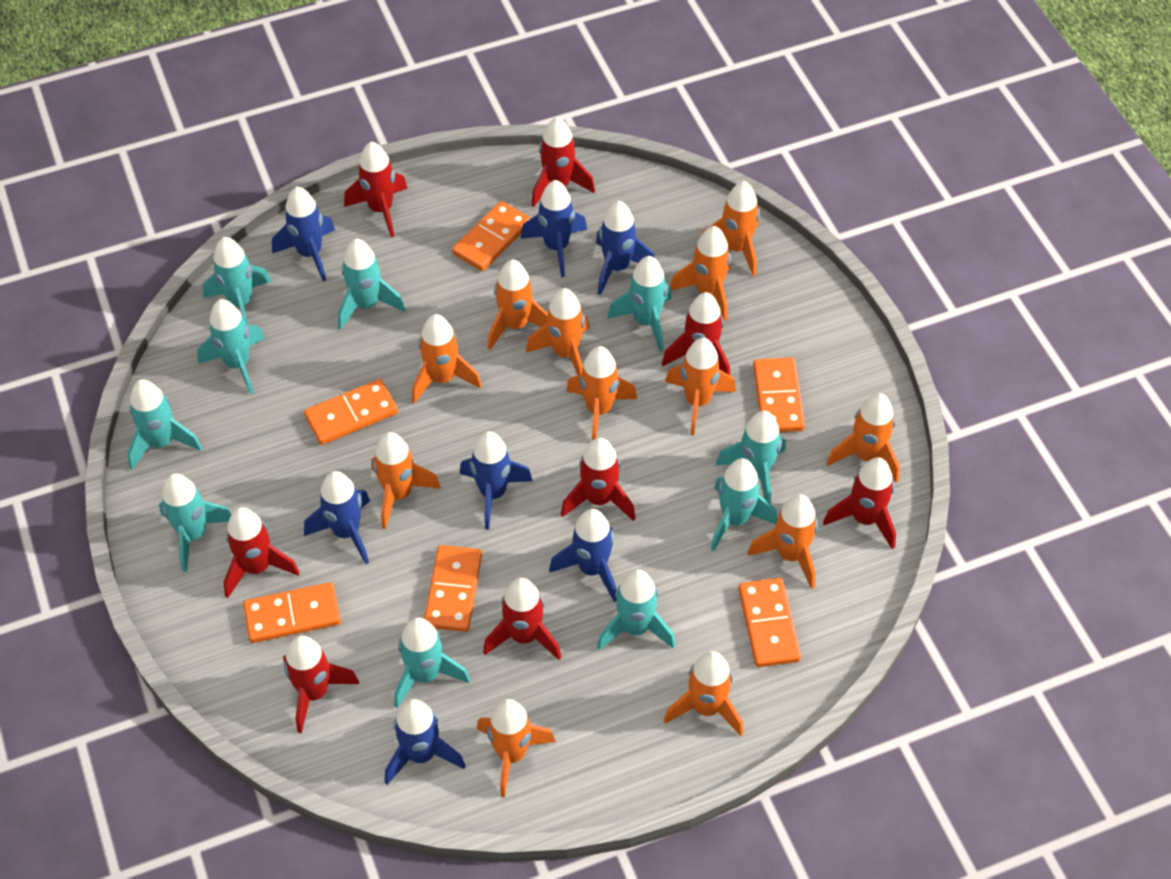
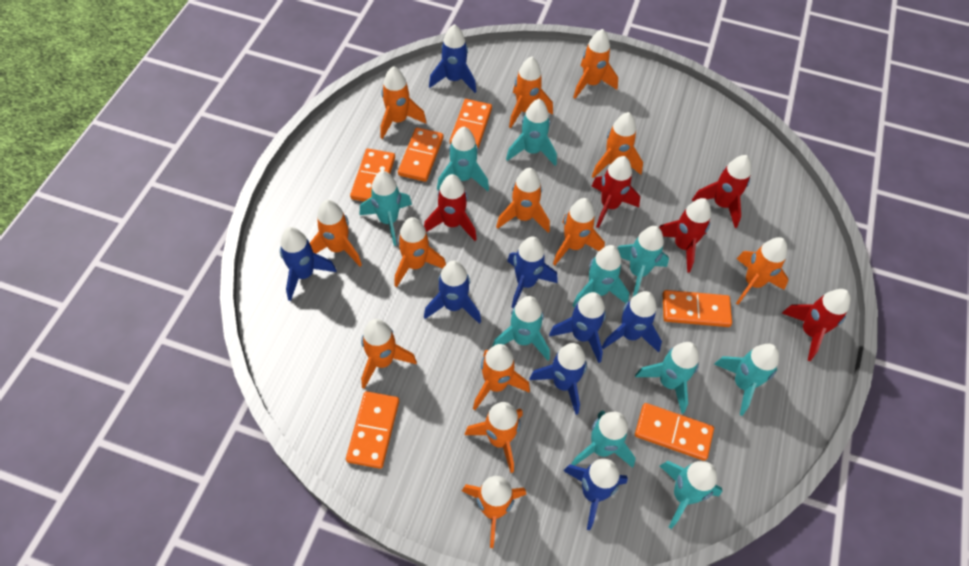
blue rocket: 7 -> 8
orange rocket: 12 -> 13
red rocket: 8 -> 5

